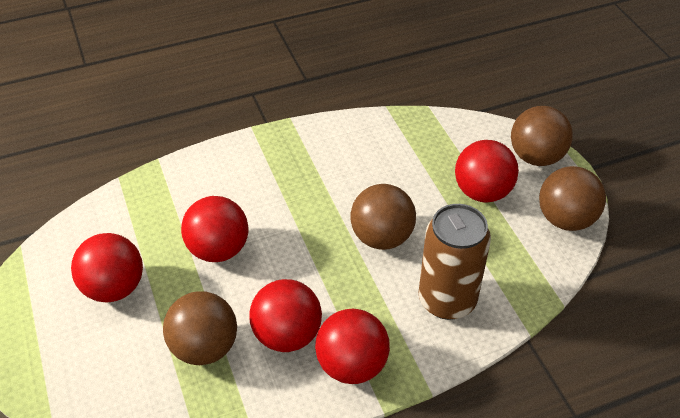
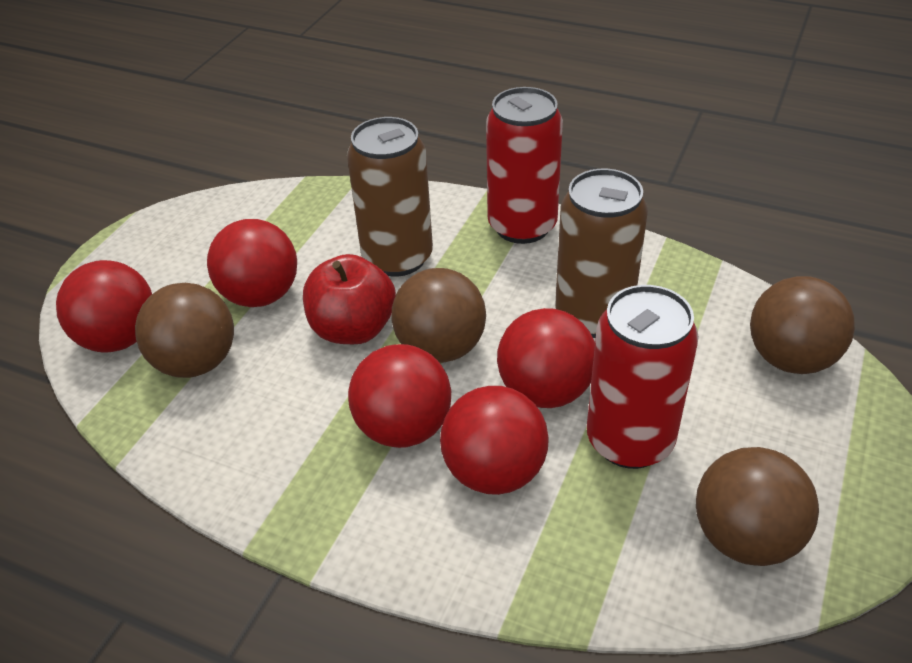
brown can: 1 -> 2
red apple: 0 -> 1
red can: 0 -> 2

